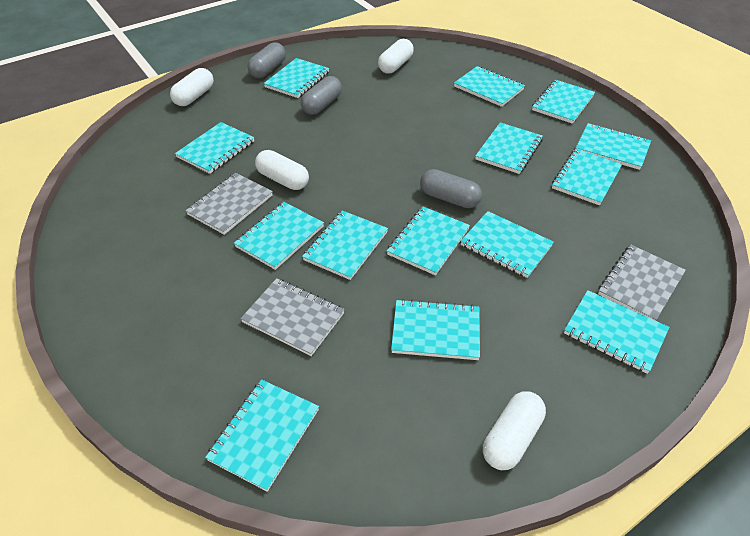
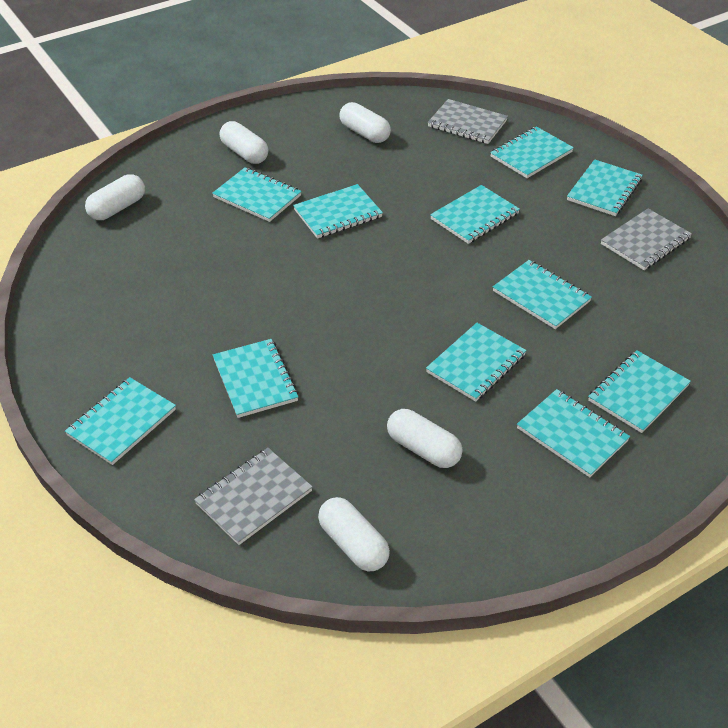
grey capsule: 3 -> 0
turquoise notebook: 14 -> 11
white capsule: 4 -> 5

